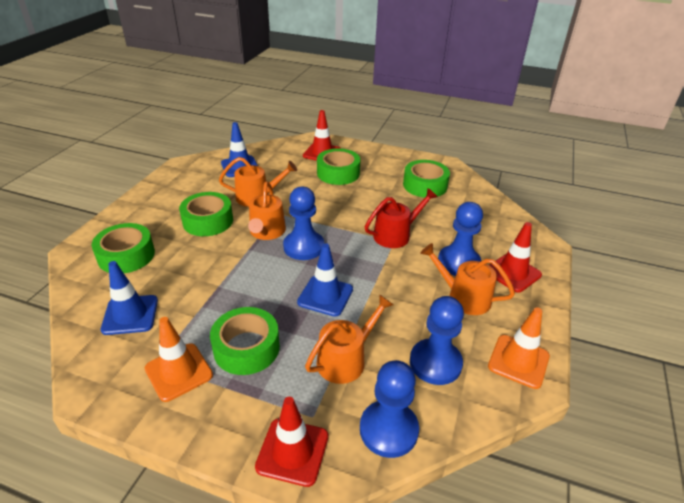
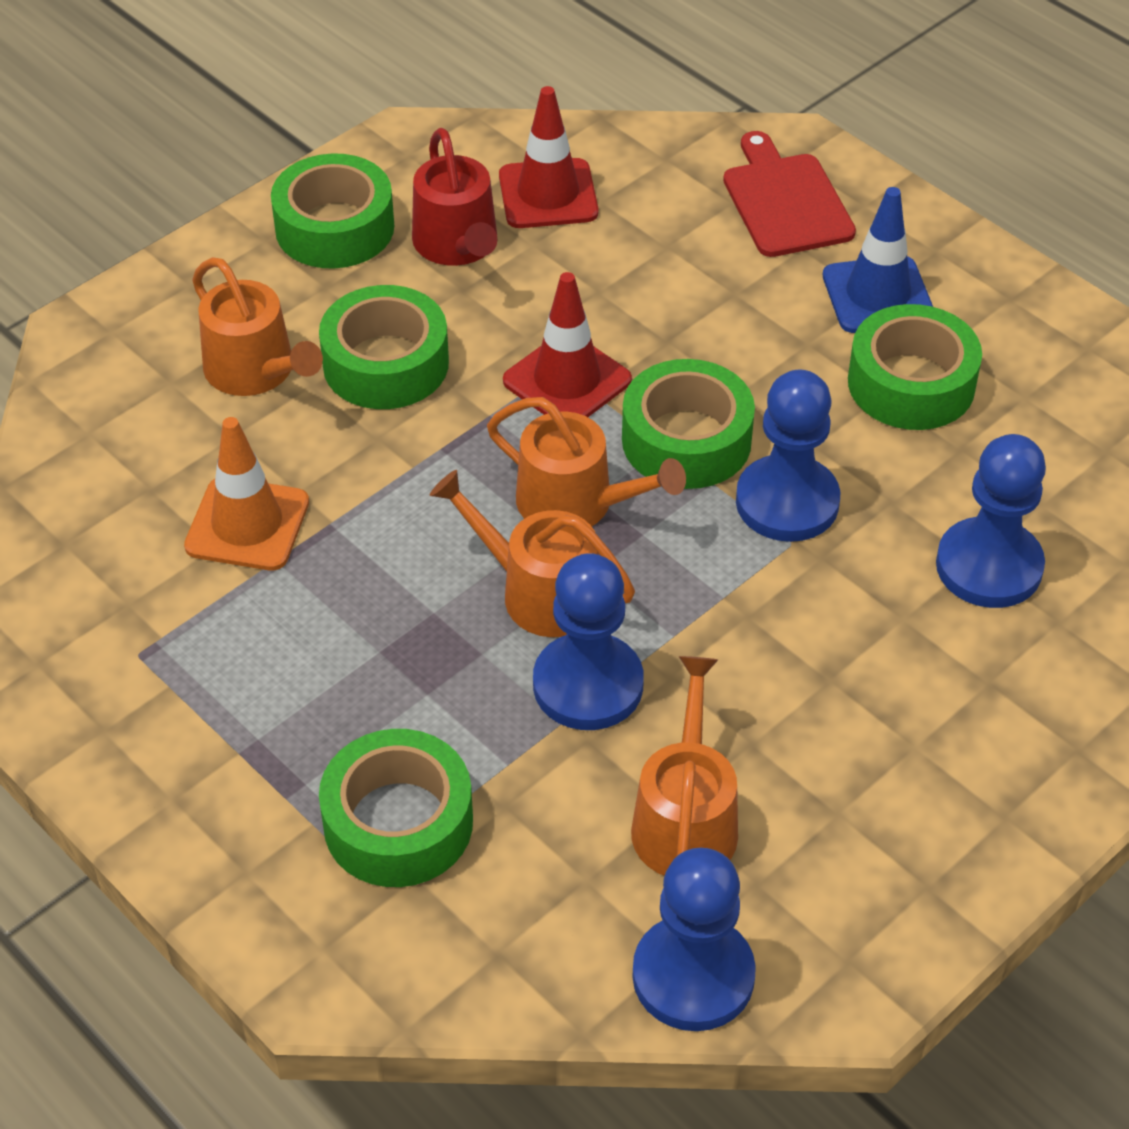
blue traffic cone: 3 -> 1
orange traffic cone: 2 -> 1
red cutting board: 0 -> 1
red traffic cone: 3 -> 2

